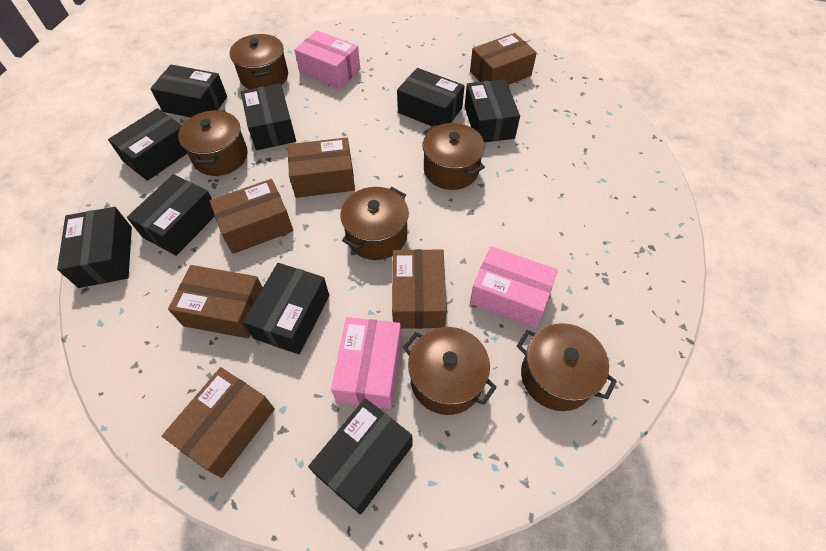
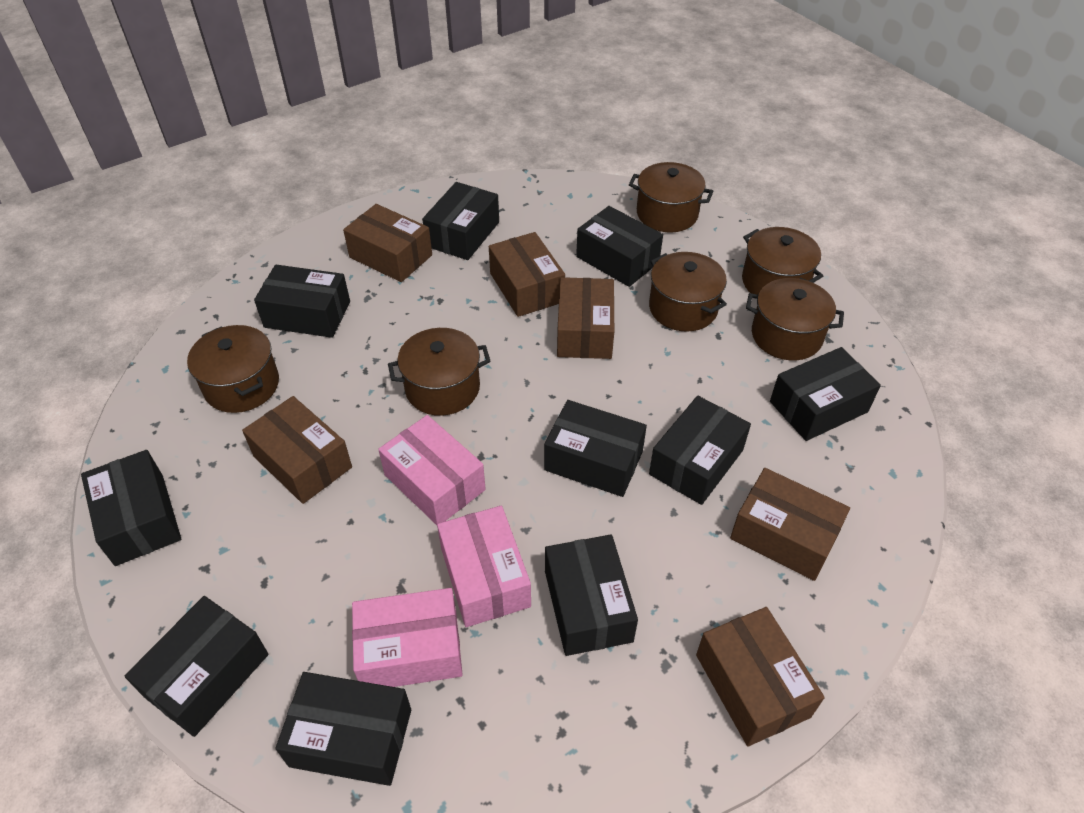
black box: 9 -> 10

